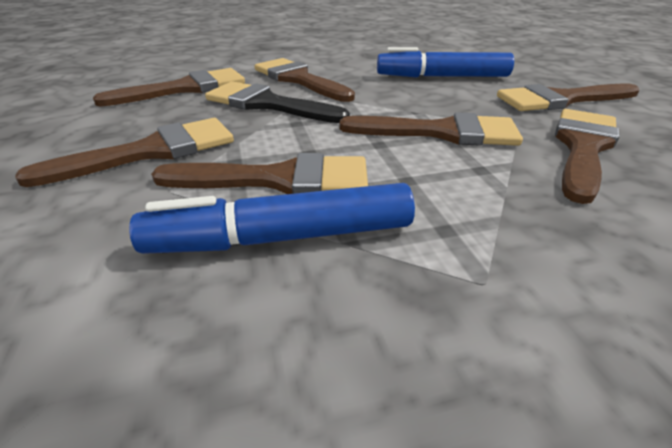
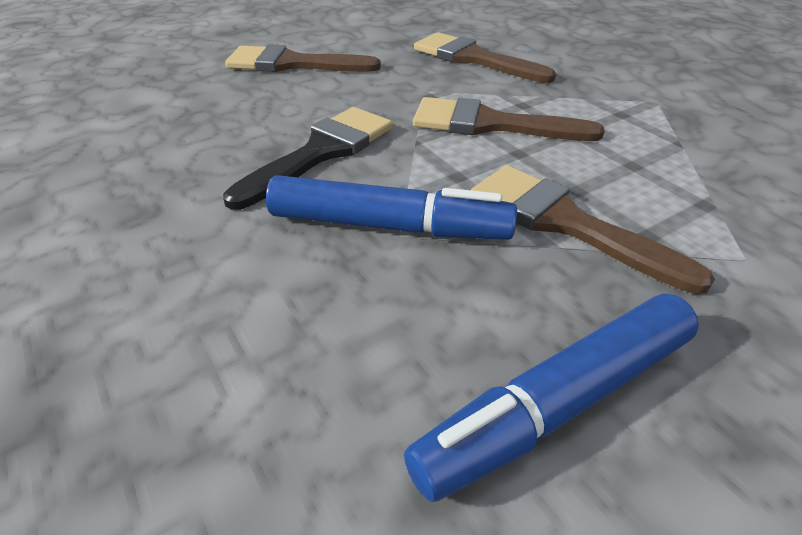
brown brush: 7 -> 4

